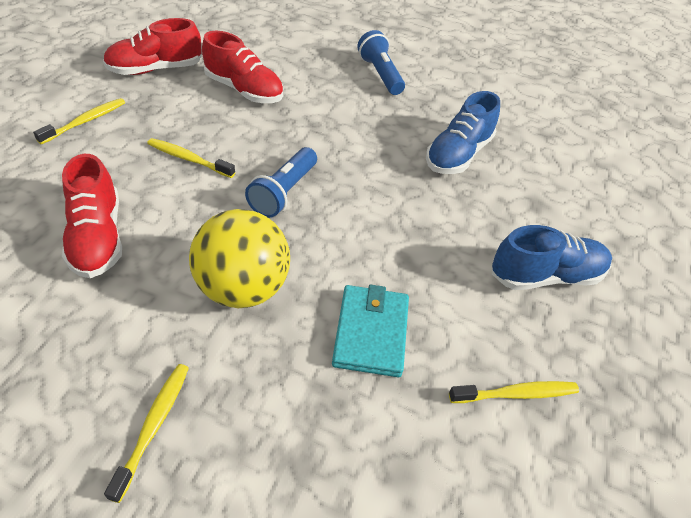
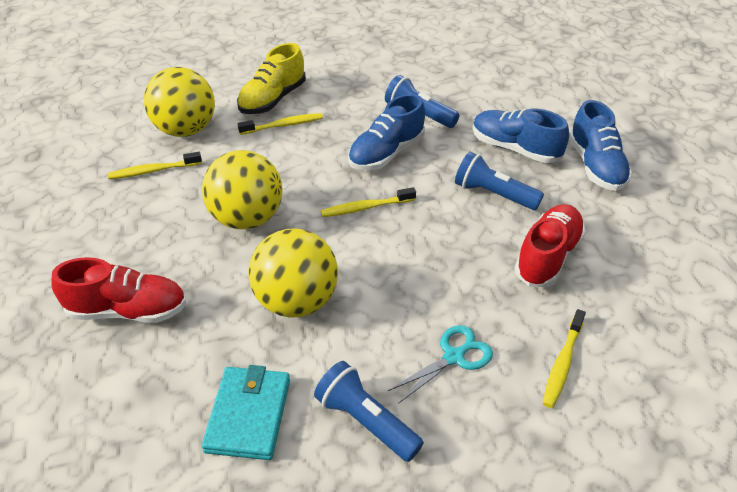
blue flashlight: 2 -> 3
blue shoe: 2 -> 3
red shoe: 3 -> 2
turquoise scissors: 0 -> 1
yellow ball: 1 -> 3
yellow shoe: 0 -> 1

